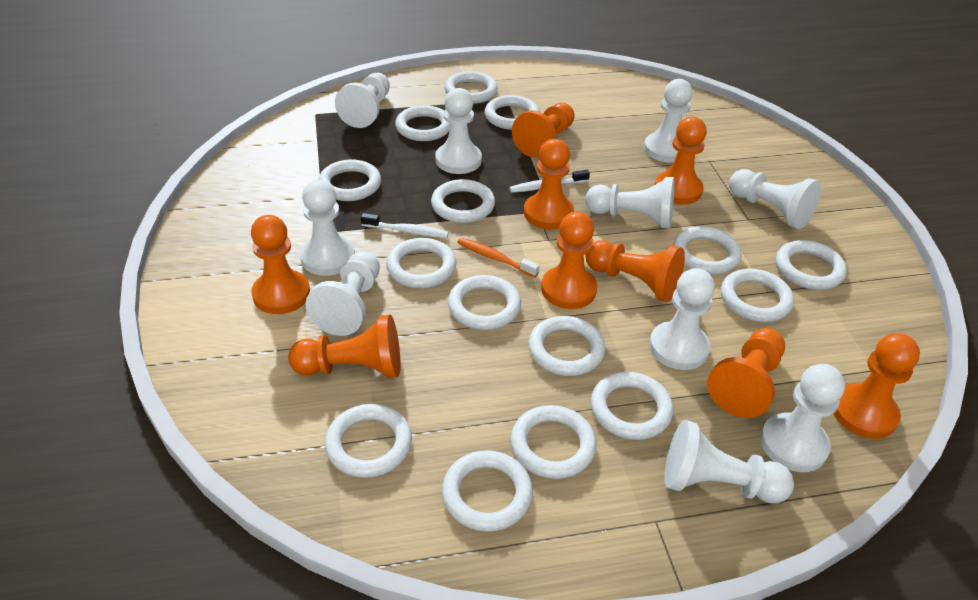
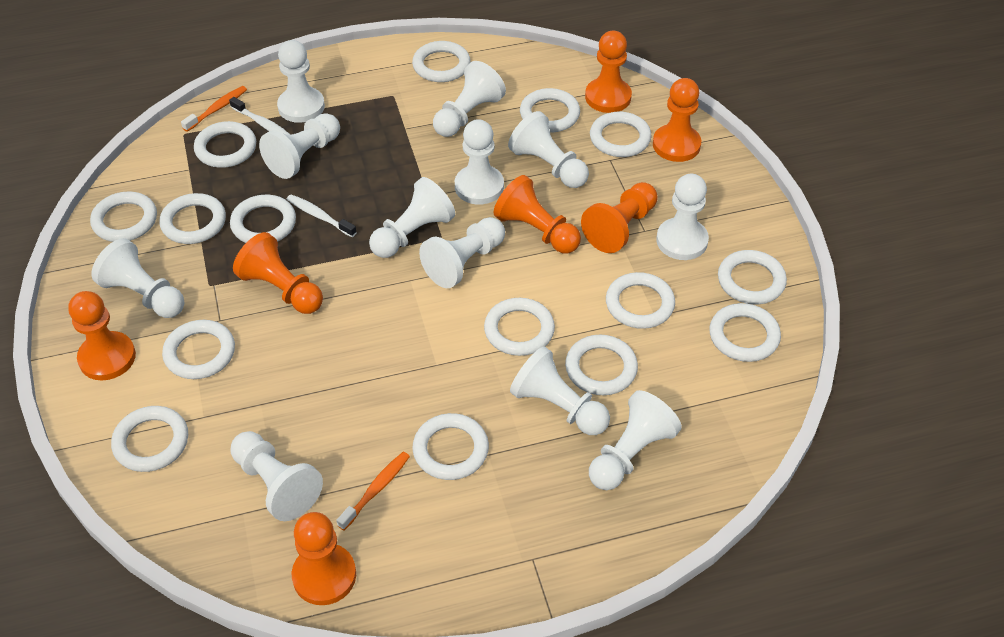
orange pawn: 9 -> 7
orange toothbrush: 1 -> 2
white pawn: 10 -> 12

